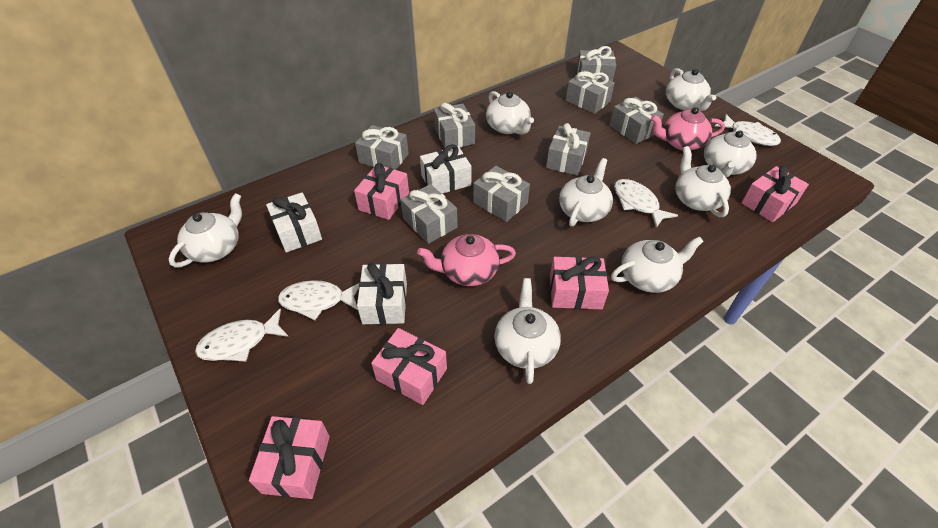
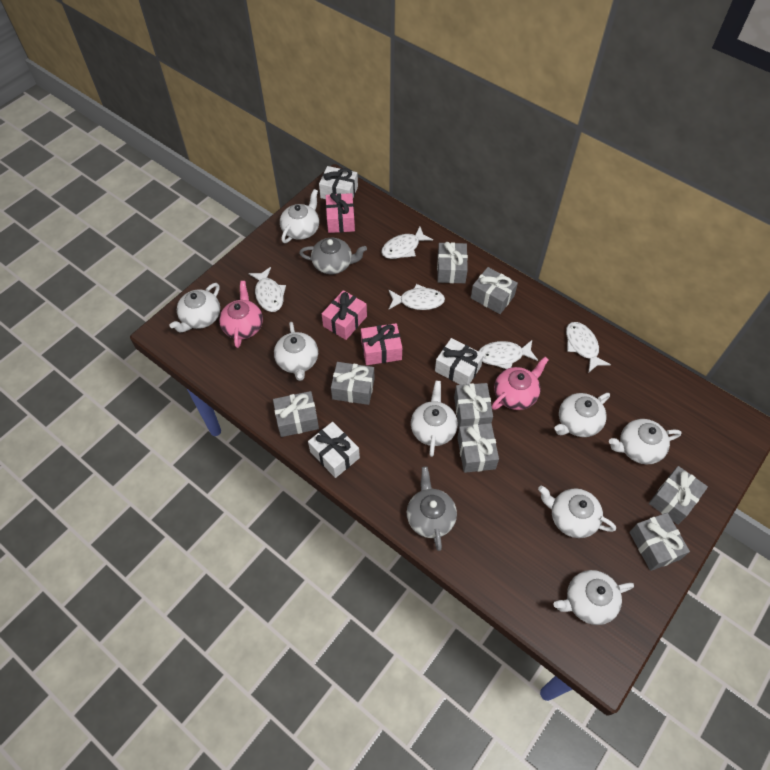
grey teapot: 0 -> 2
pink gift: 5 -> 3
white fish: 4 -> 5

